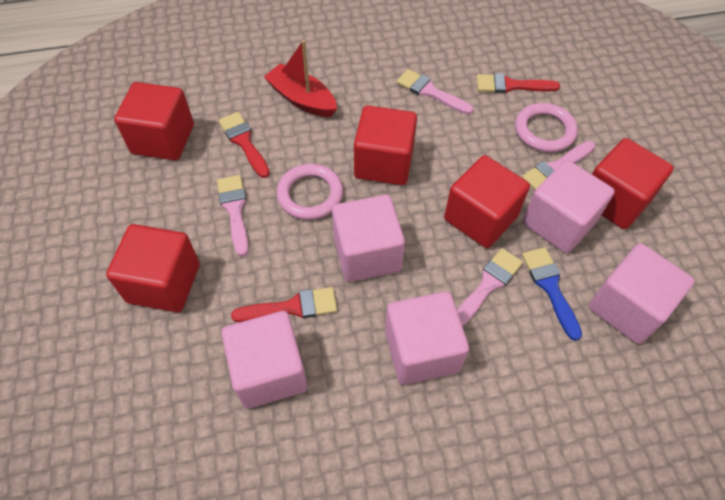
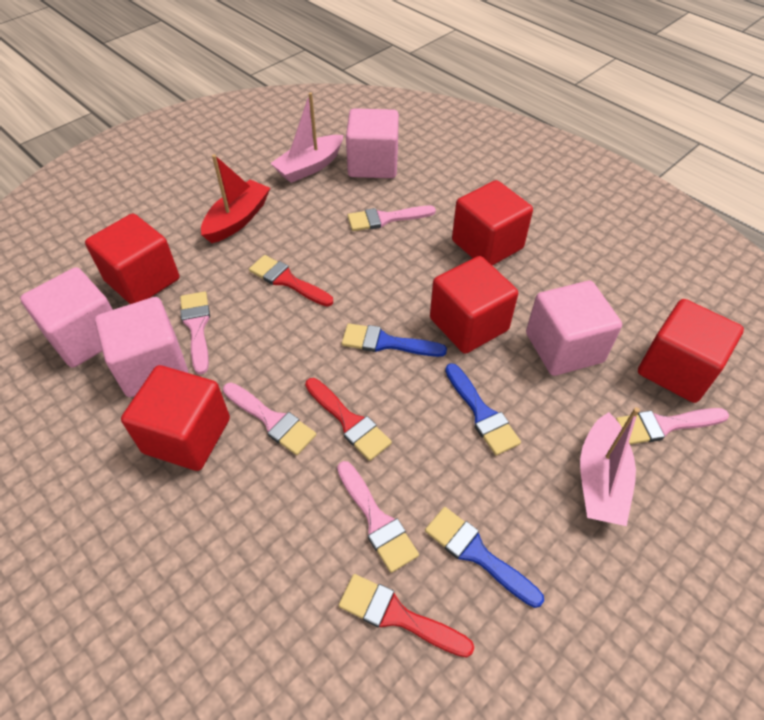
blue brush: 1 -> 3
pink boat: 0 -> 2
pink brush: 4 -> 5
pink cube: 5 -> 4
pink ring: 2 -> 0

